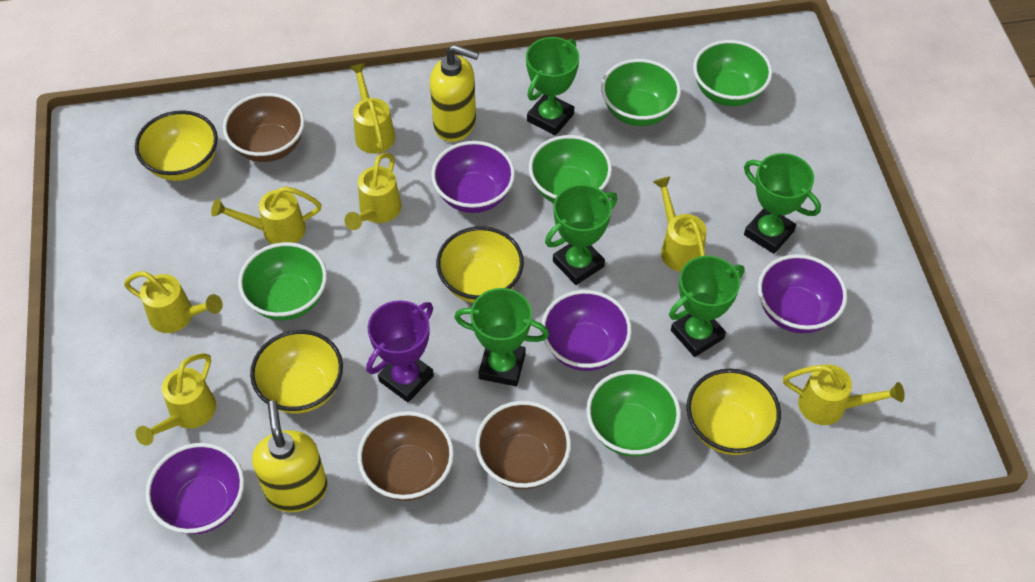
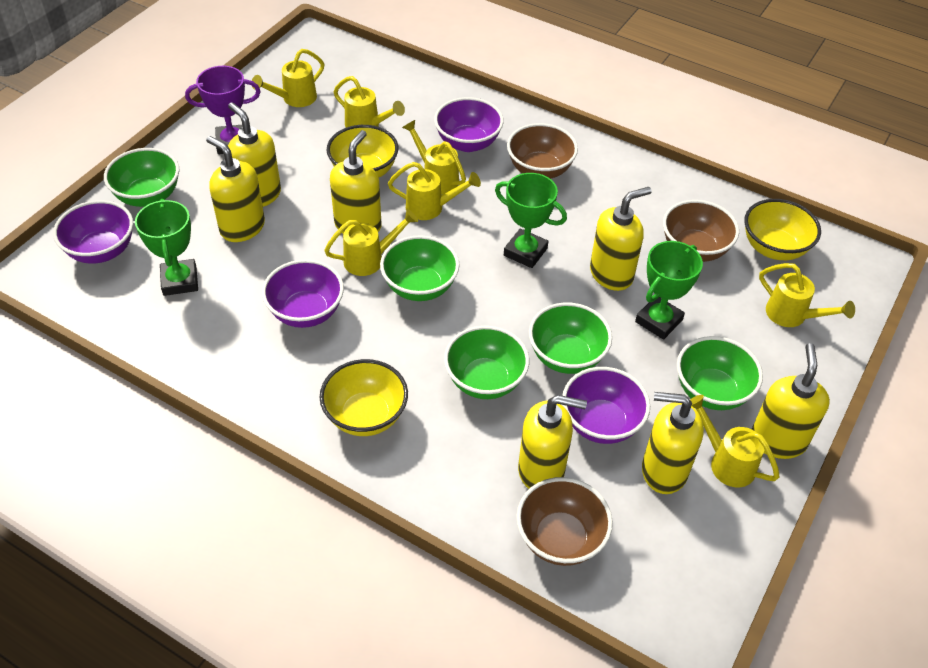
green trophy: 5 -> 3
yellow bowl: 4 -> 3
yellow soap dispenser: 2 -> 7

